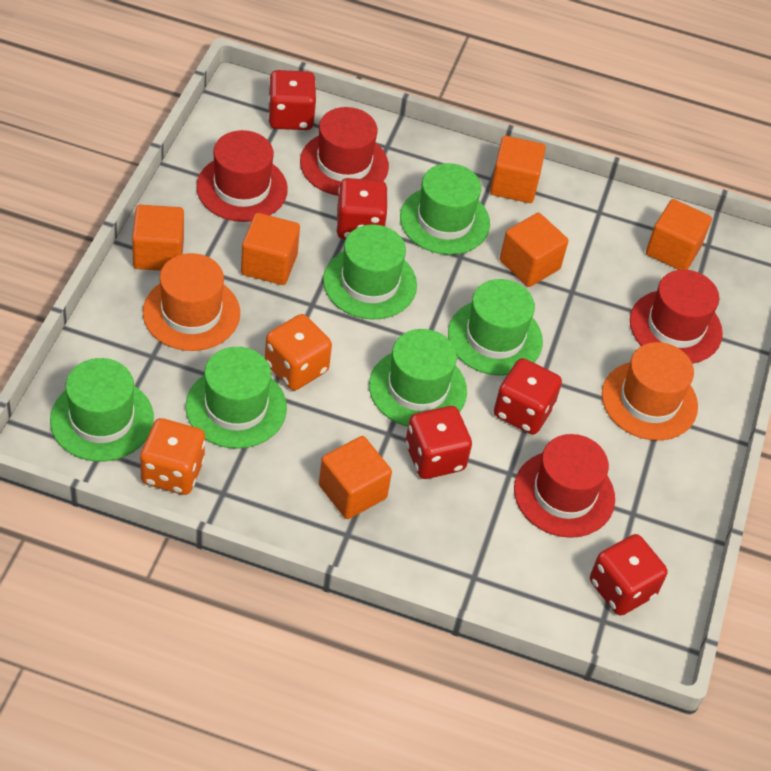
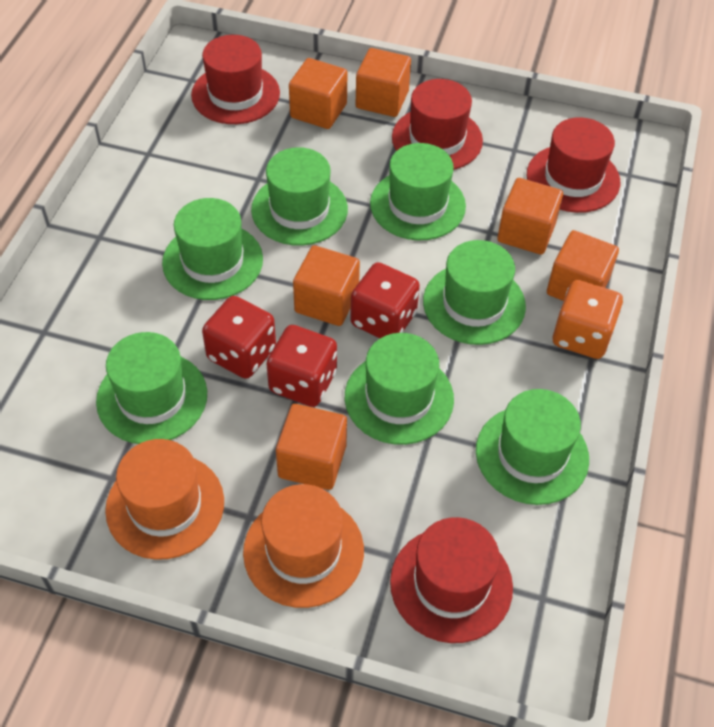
green hat: 6 -> 7
orange dice: 2 -> 1
red dice: 5 -> 3

